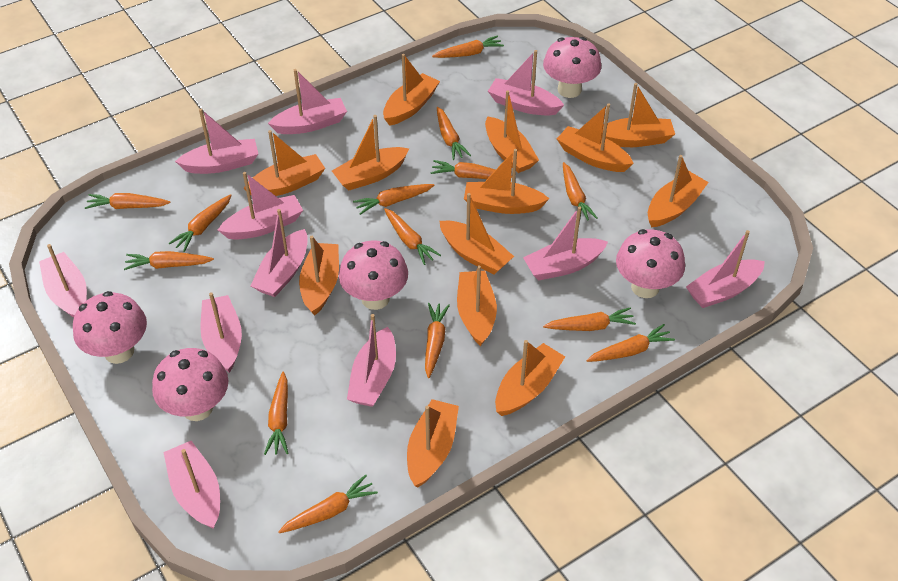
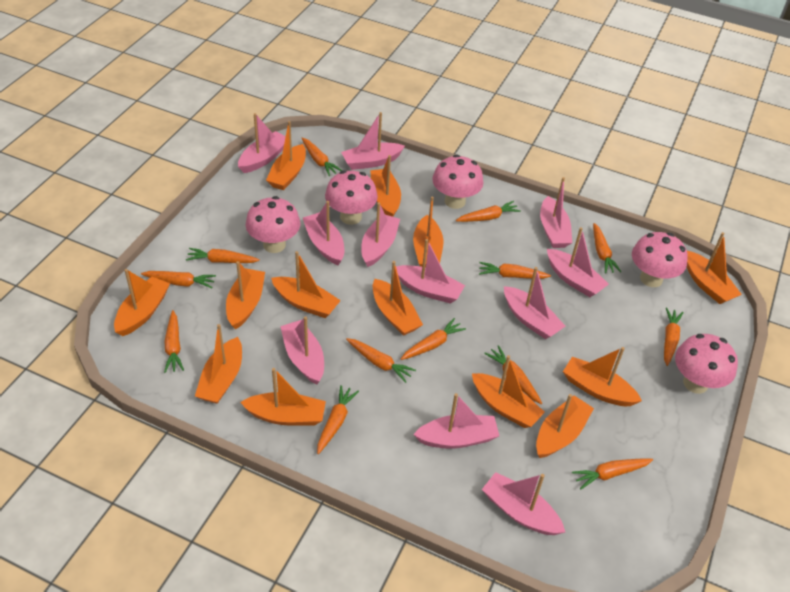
orange carrot: 14 -> 13

